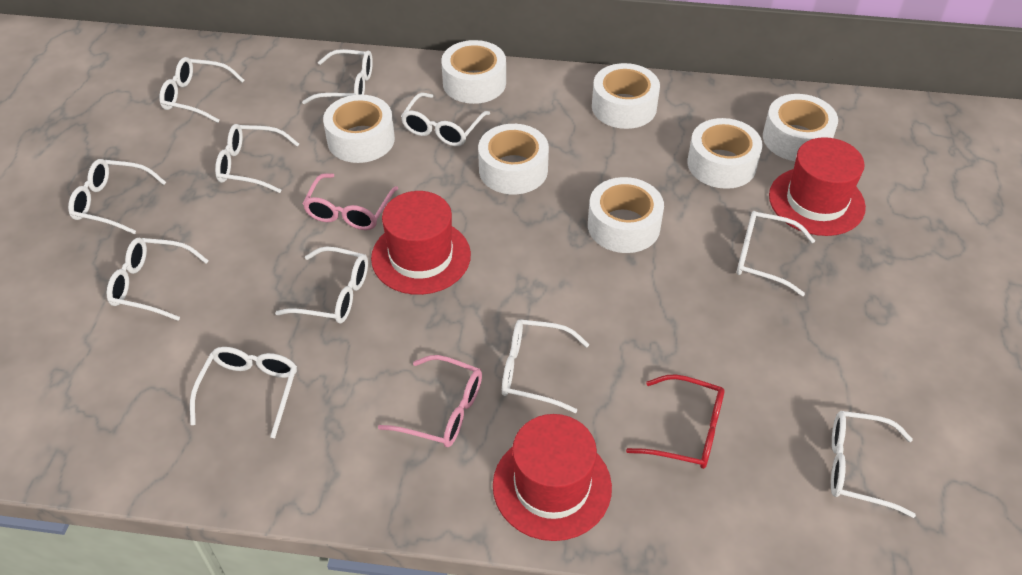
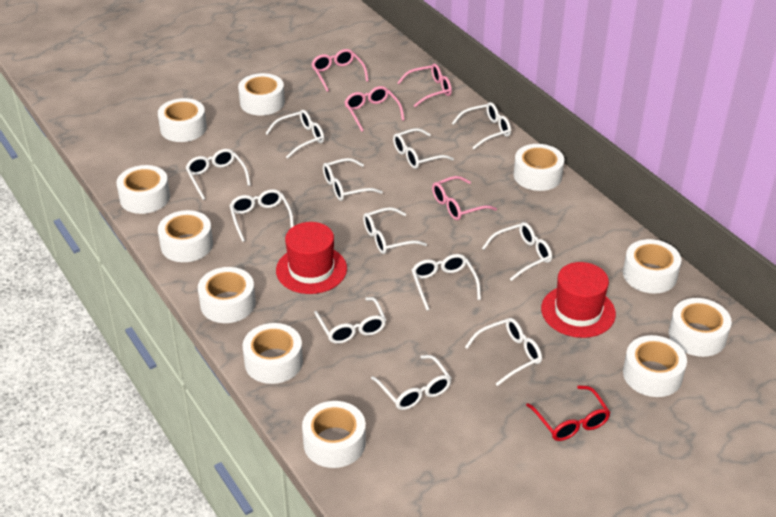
pink glasses: 2 -> 4
red hat: 3 -> 2
white glasses: 11 -> 12
white tape: 7 -> 11

